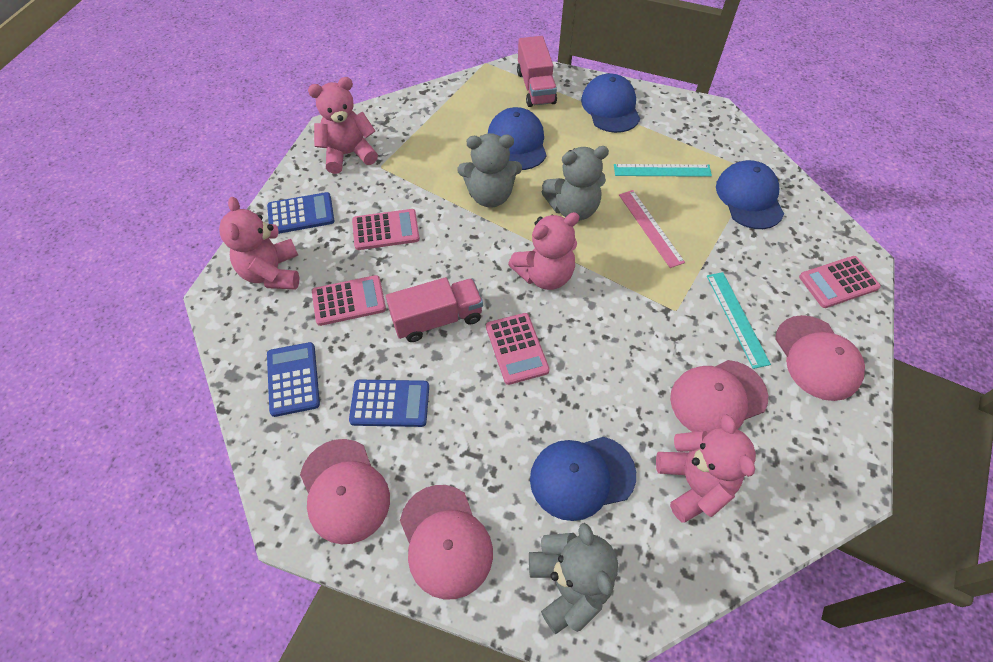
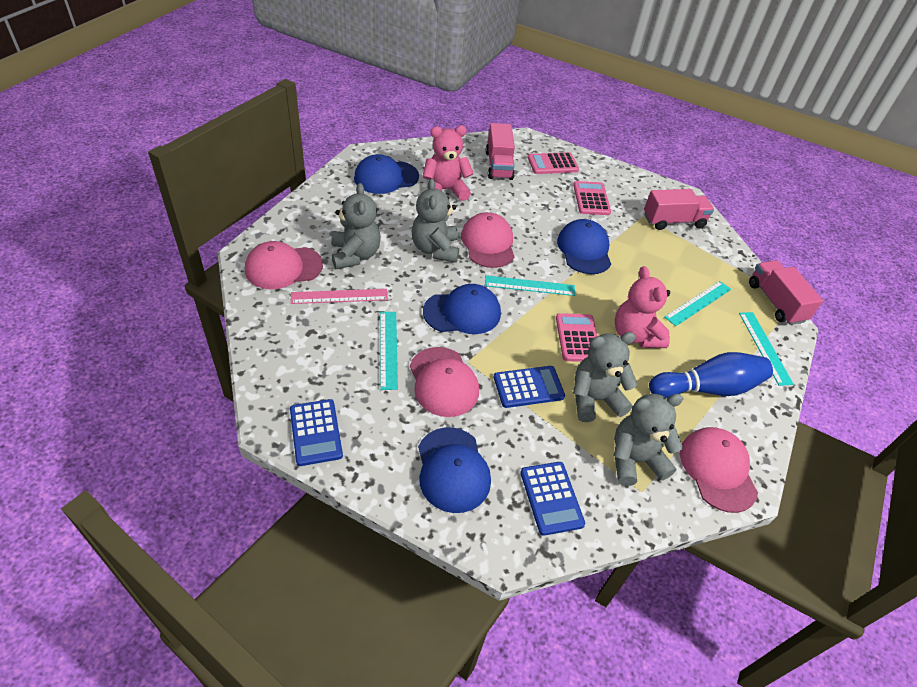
blue bowling pin: 0 -> 1
grey teddy bear: 3 -> 4
pink calculator: 4 -> 3
pink teddy bear: 4 -> 2
pink truck: 2 -> 3
turquoise ruler: 2 -> 4

